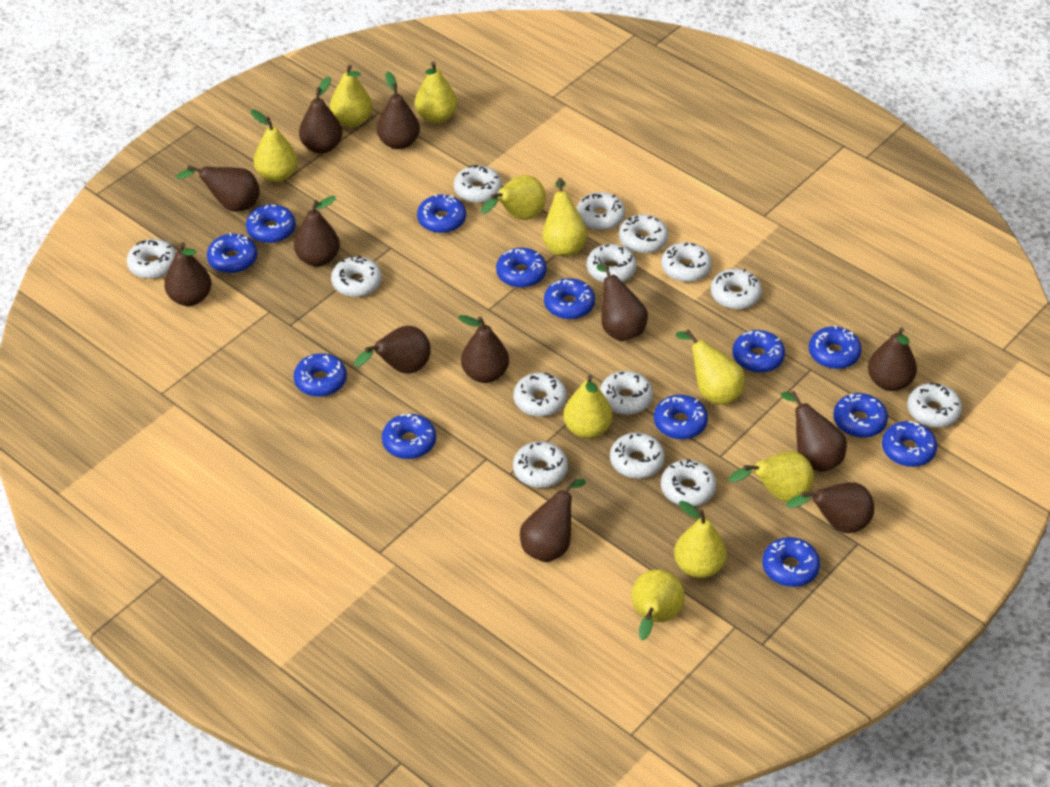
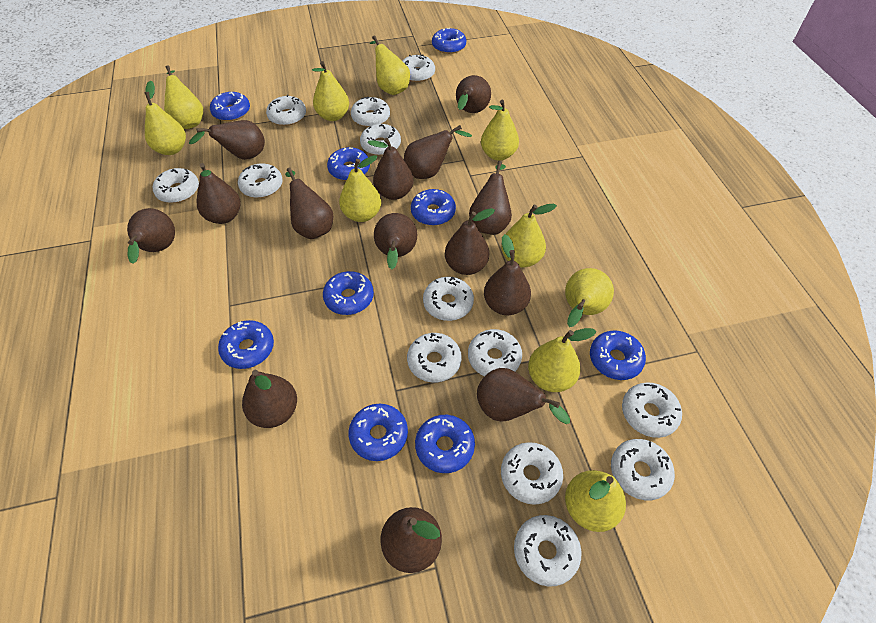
blue donut: 13 -> 9
brown pear: 12 -> 14
white donut: 14 -> 13

